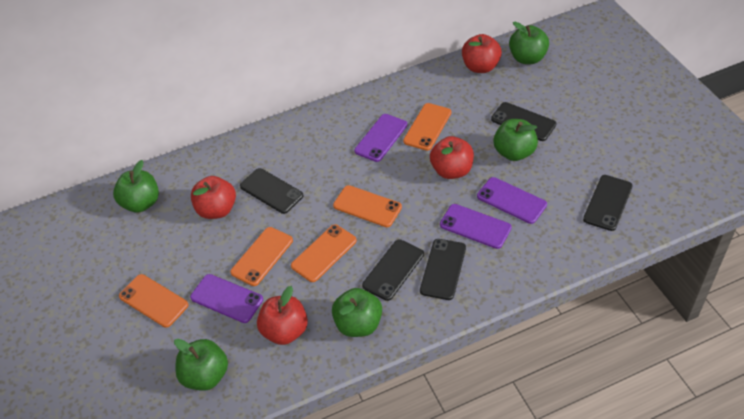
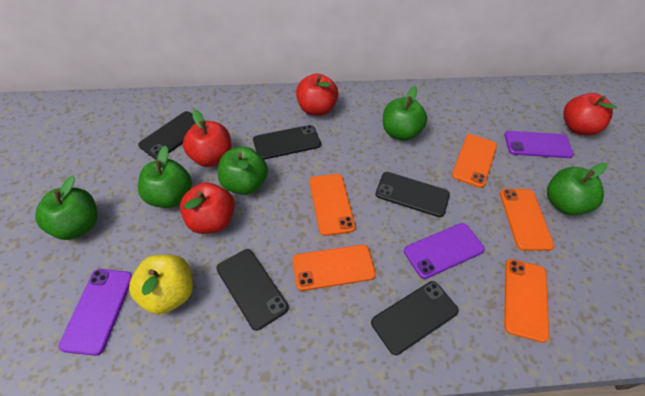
purple phone: 4 -> 3
yellow apple: 0 -> 1

